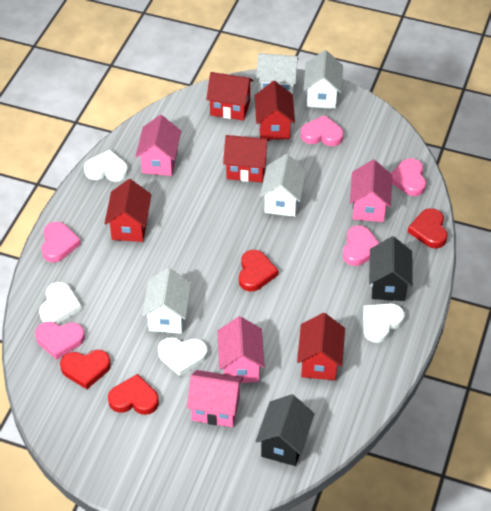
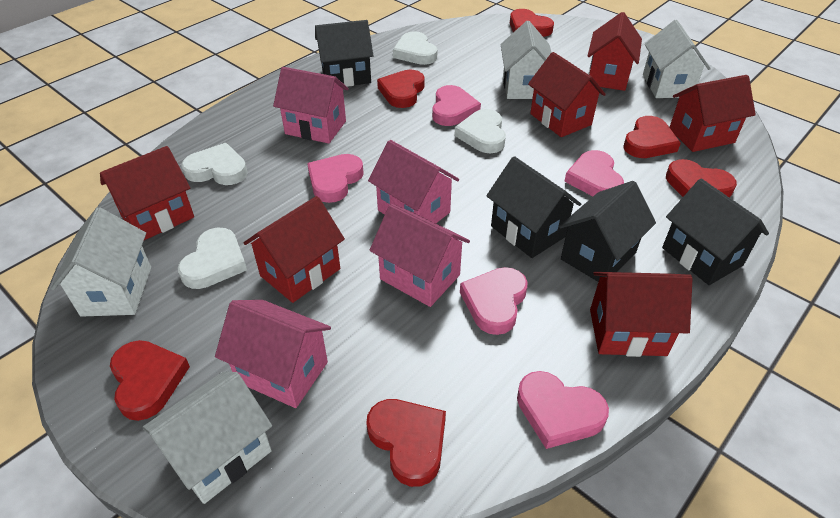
black house: 2 -> 4
red heart: 4 -> 6
red house: 5 -> 6

